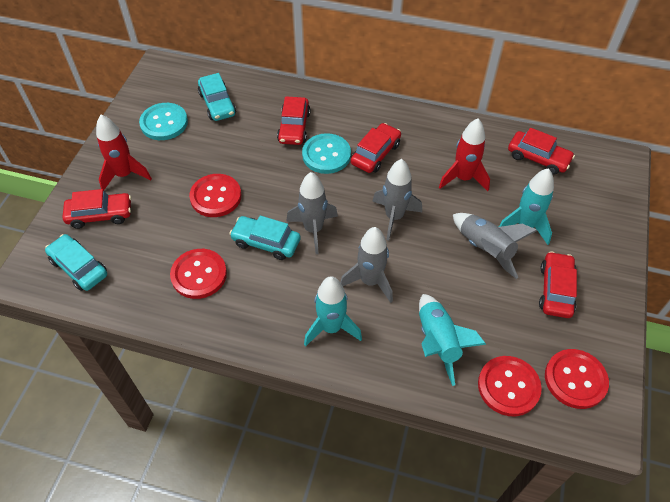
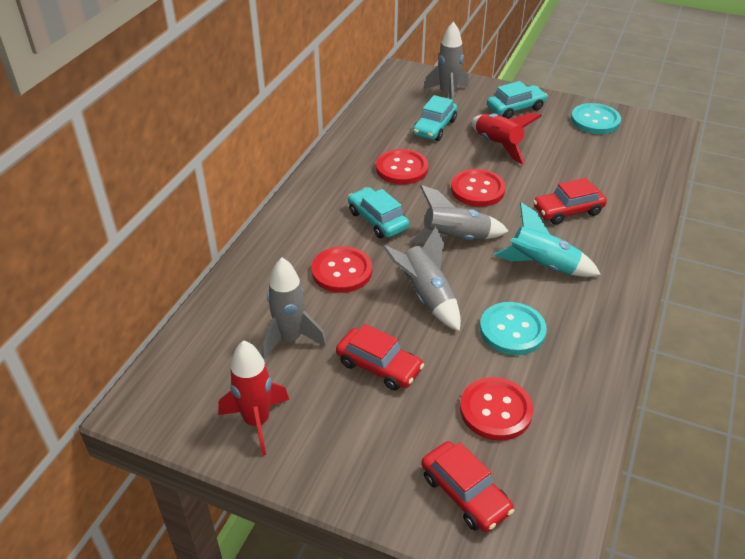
red car: 5 -> 3
turquoise rocket: 3 -> 1

